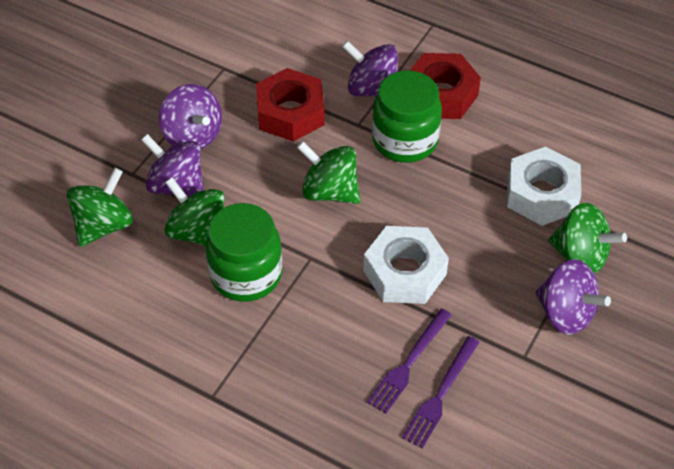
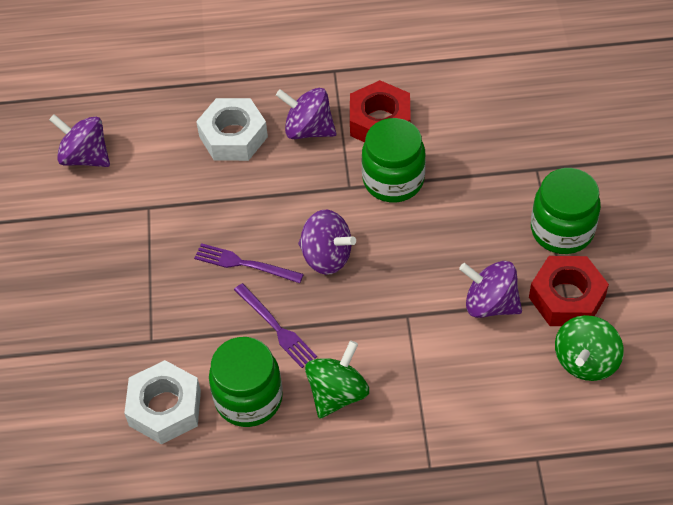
green jar: 2 -> 3
green spinning top: 4 -> 2

